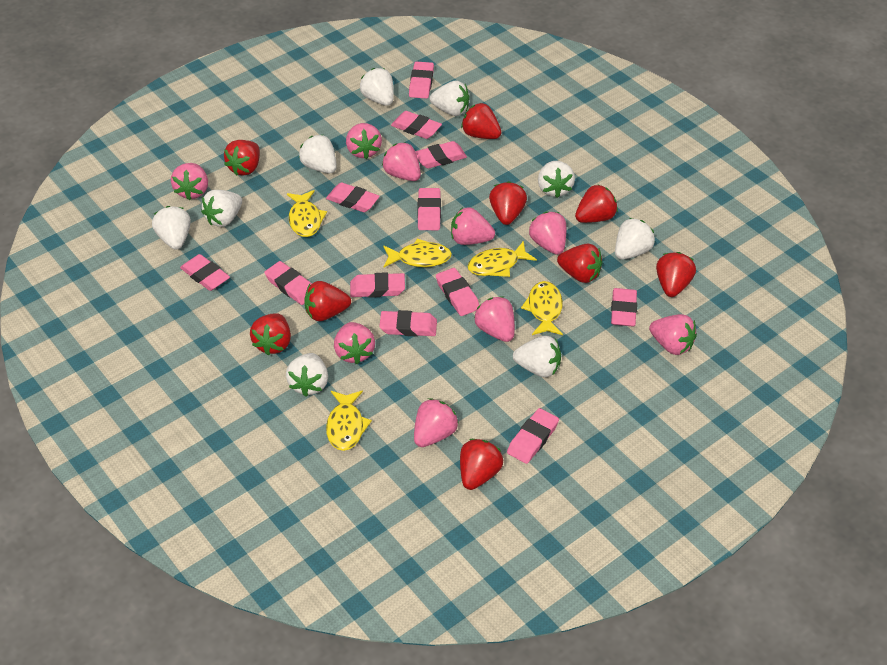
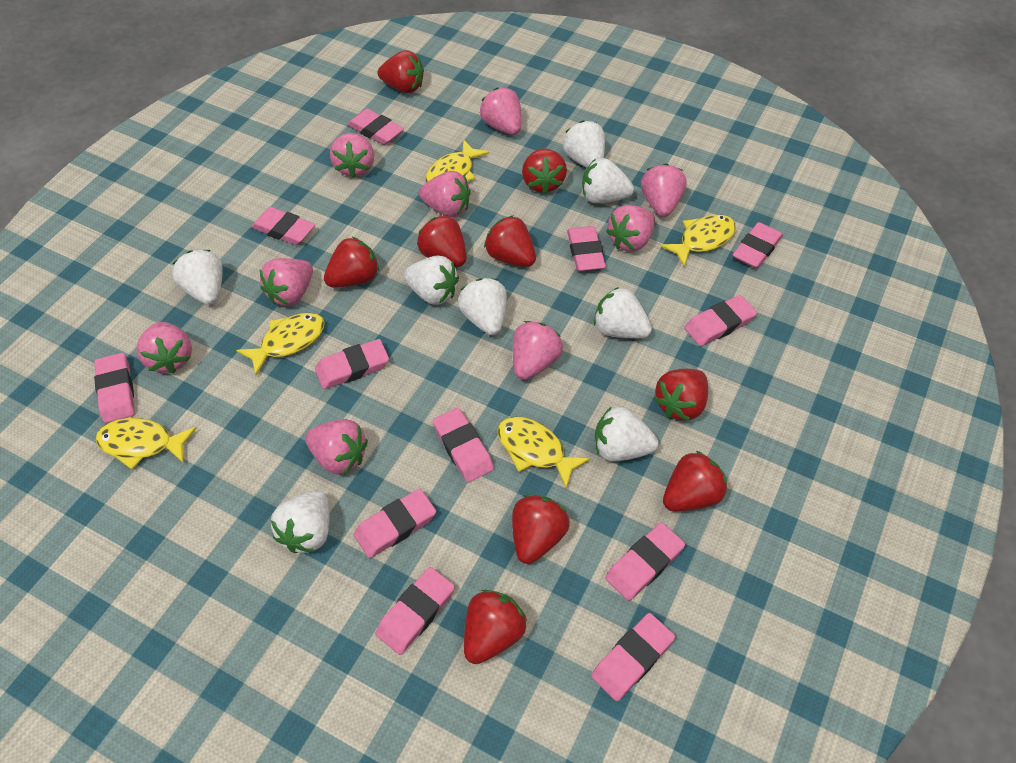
white strawberry: 9 -> 8

